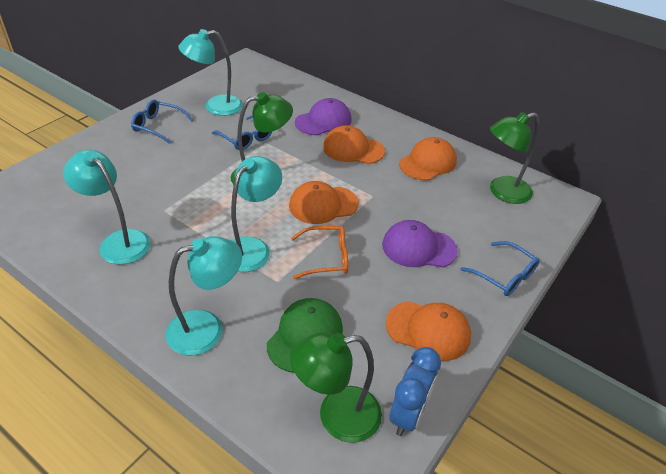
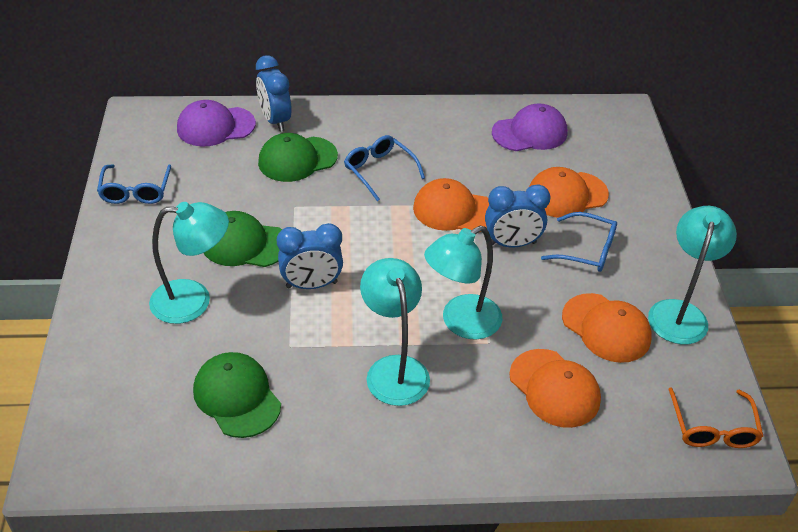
blue clock: 1 -> 3
green cap: 1 -> 3
green lamp: 3 -> 0

